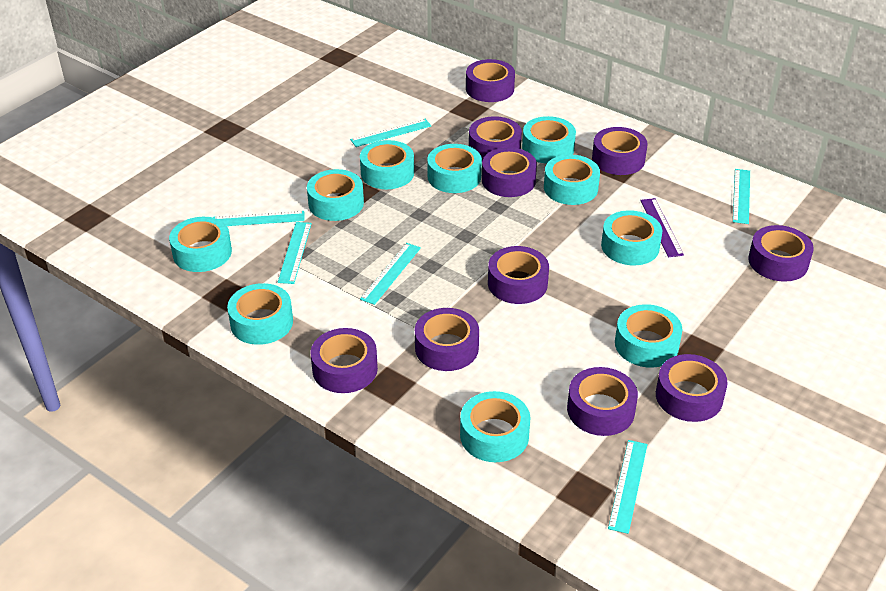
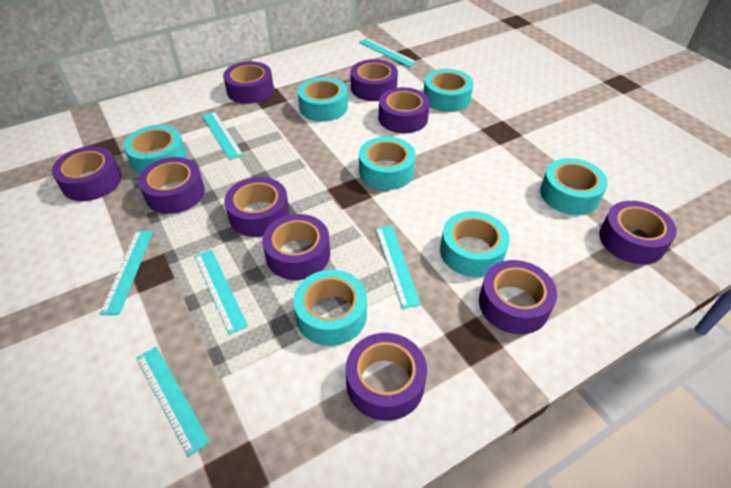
purple ruler: 1 -> 0
turquoise tape: 10 -> 7

